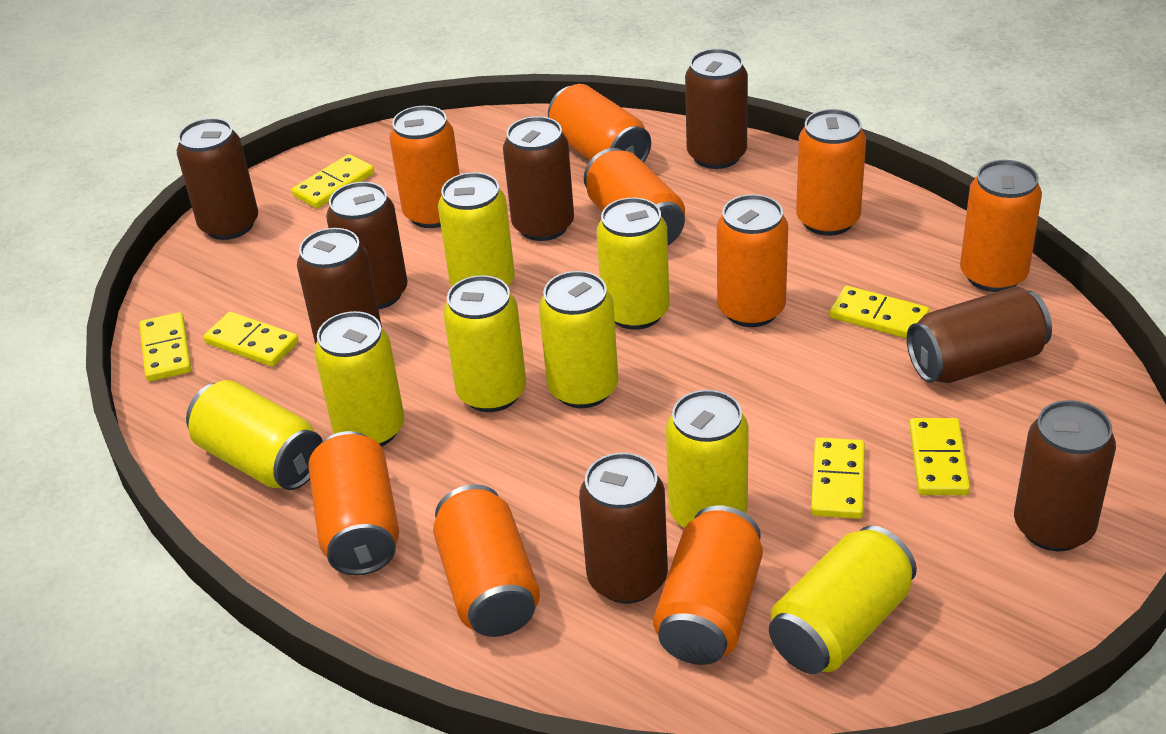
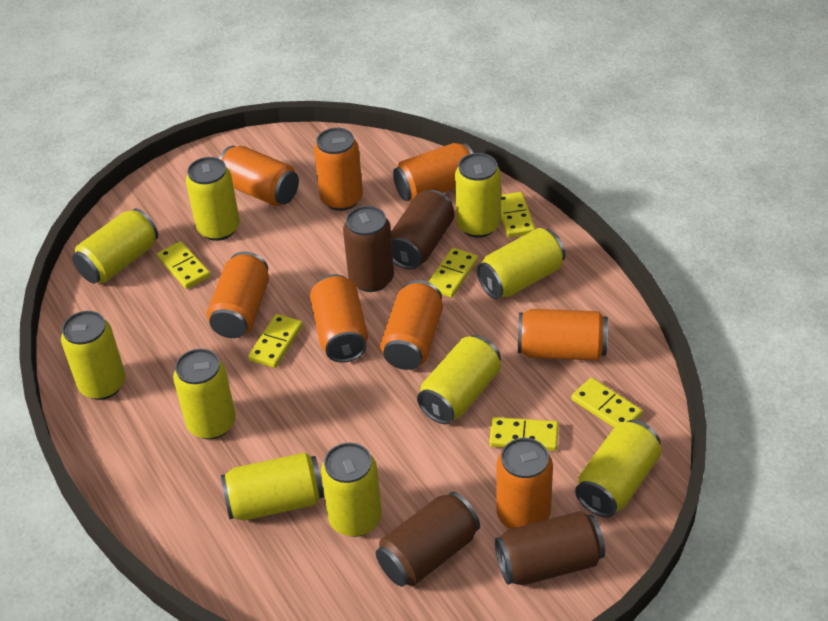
brown can: 8 -> 4
orange can: 9 -> 8
yellow can: 8 -> 10

